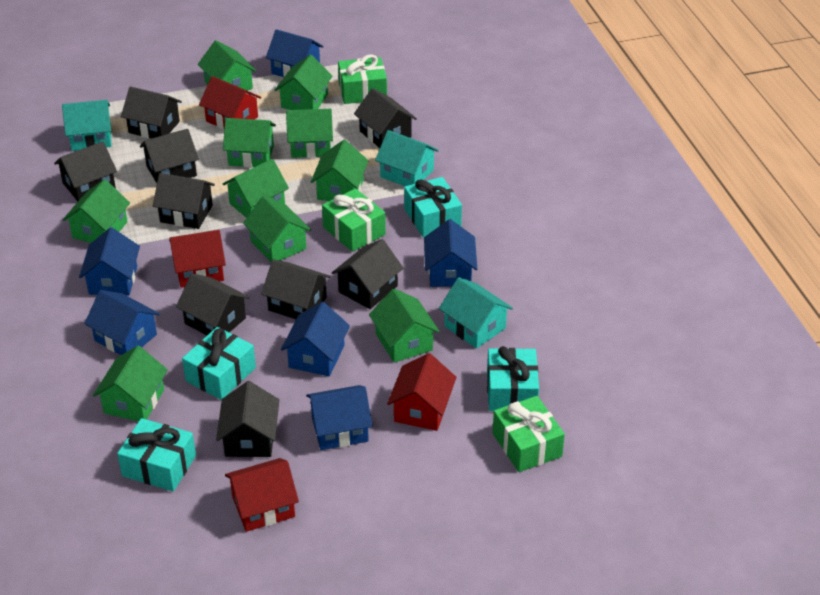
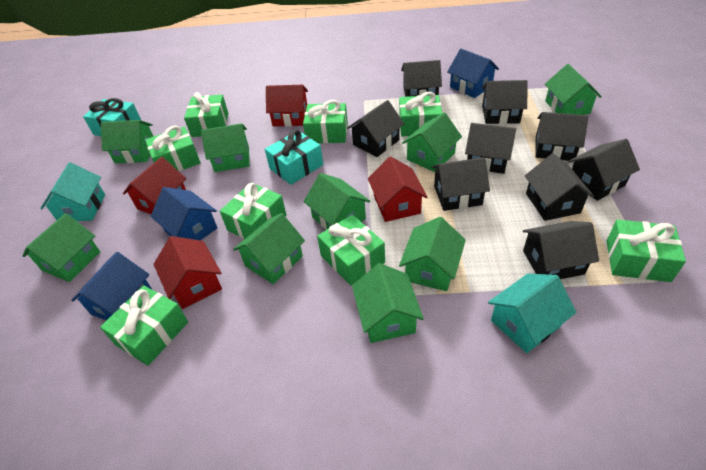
blue house: 6 -> 3
green gift: 3 -> 8
green house: 10 -> 9
turquoise gift: 4 -> 2
turquoise house: 3 -> 2

